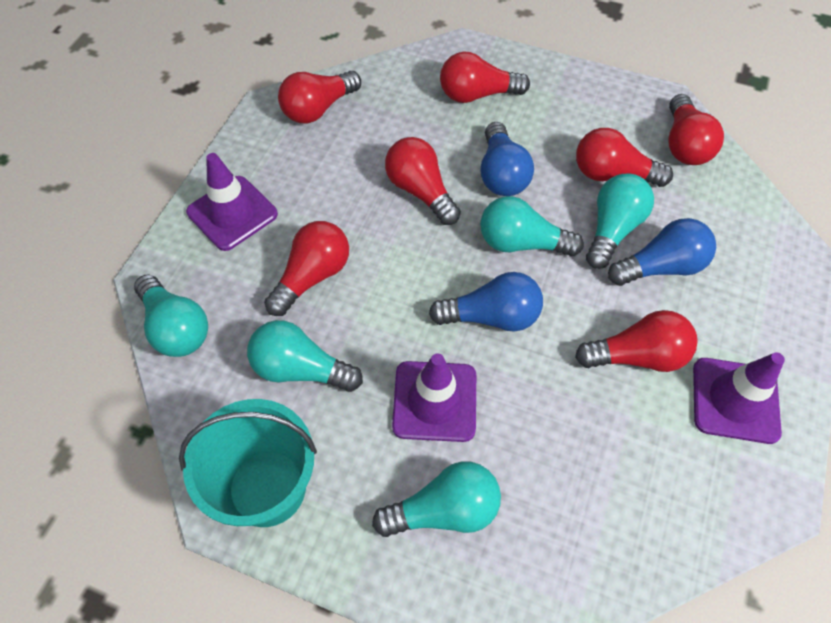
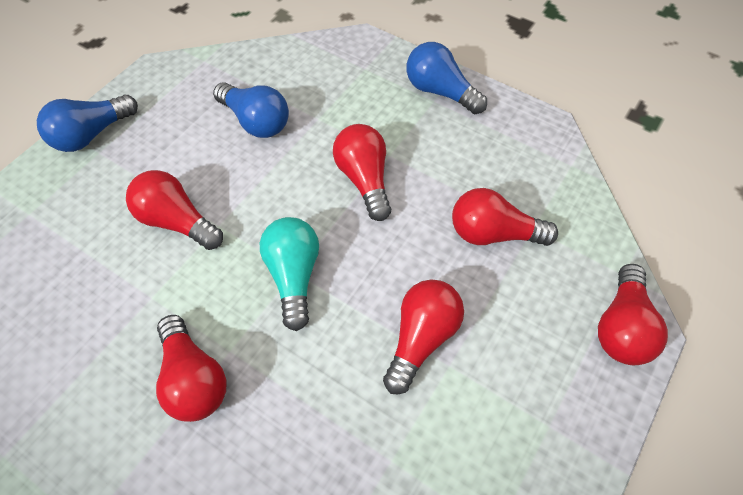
purple traffic cone: 3 -> 0
red light bulb: 7 -> 6
turquoise bucket: 1 -> 0
turquoise light bulb: 5 -> 1

